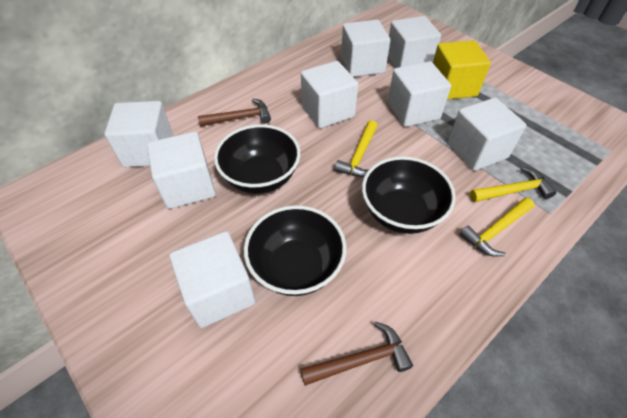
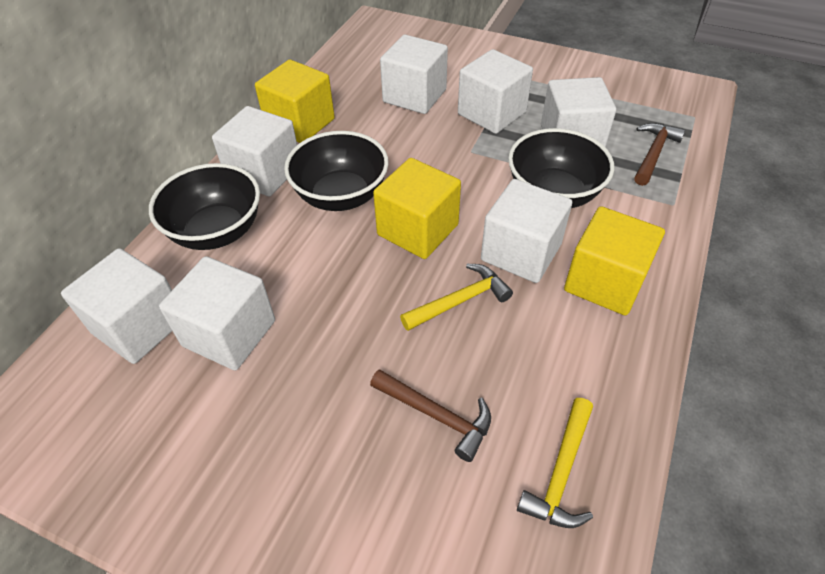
white cube: 8 -> 7
yellow cube: 1 -> 3
yellow hammer: 3 -> 2

